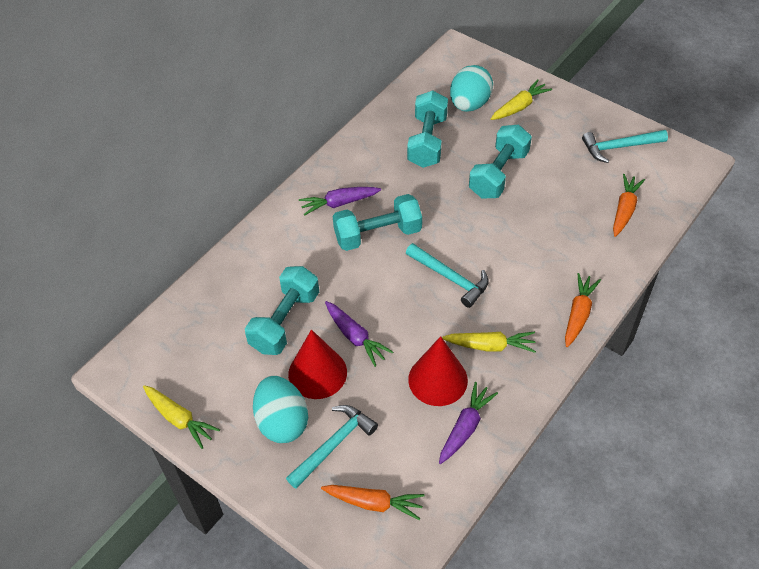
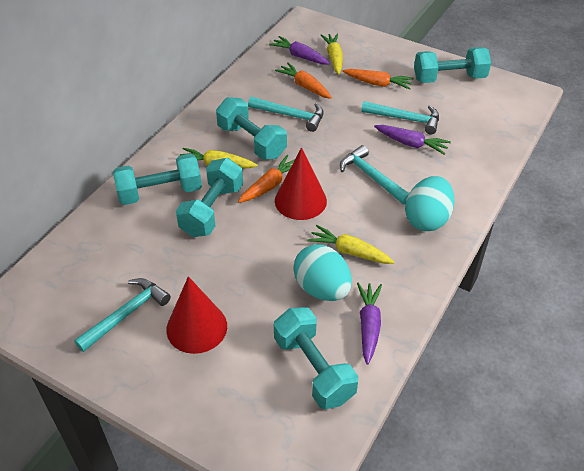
turquoise dumbbell: 4 -> 5
turquoise hammer: 3 -> 4

